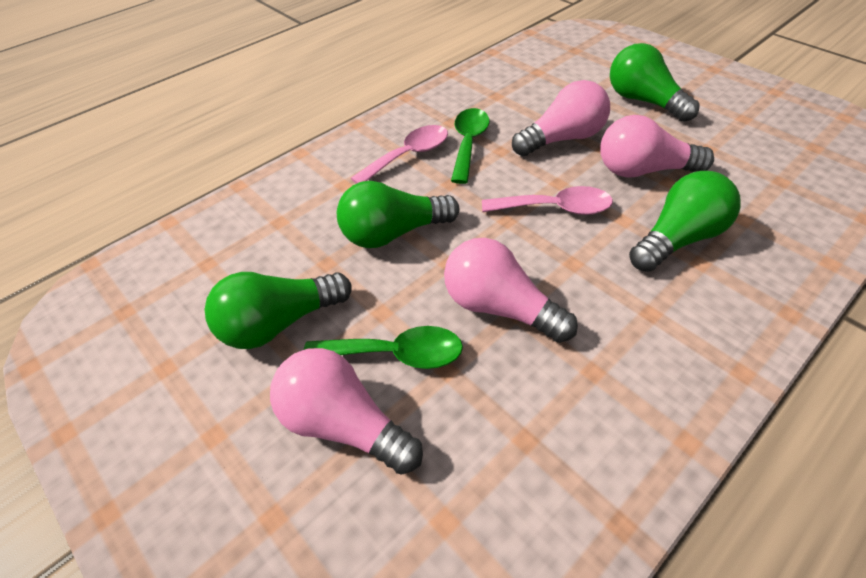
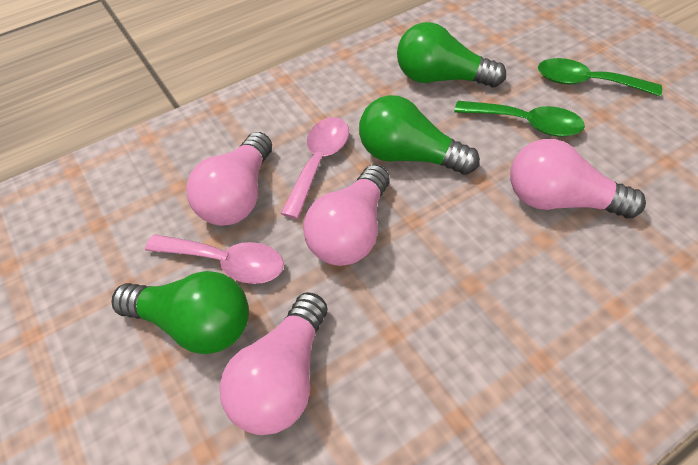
green light bulb: 4 -> 3

